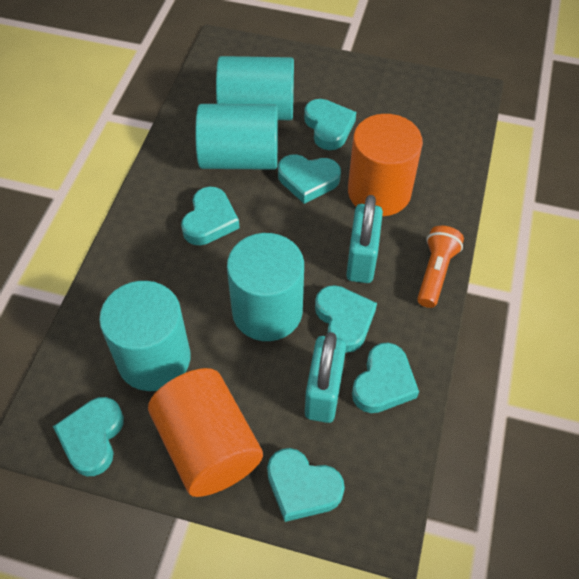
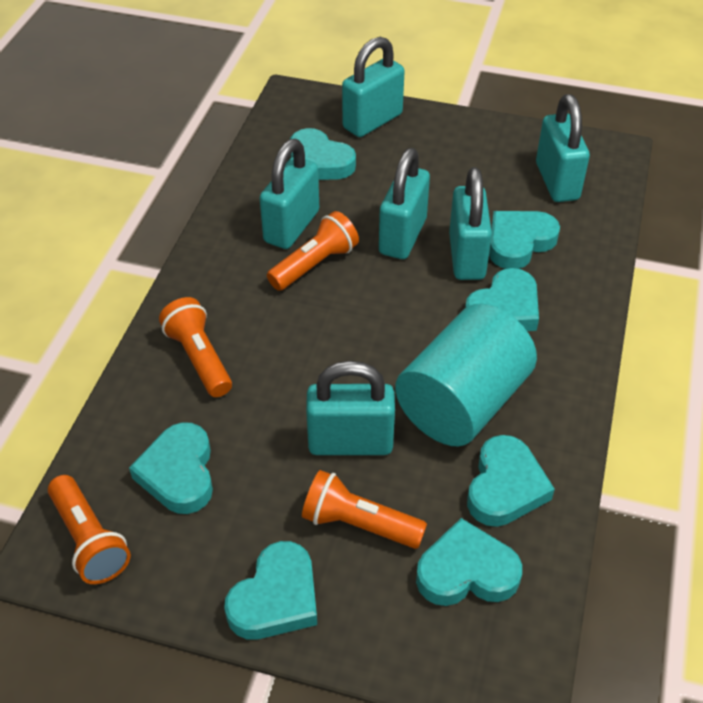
orange cylinder: 2 -> 0
orange flashlight: 1 -> 4
turquoise cylinder: 4 -> 1
turquoise padlock: 2 -> 6

